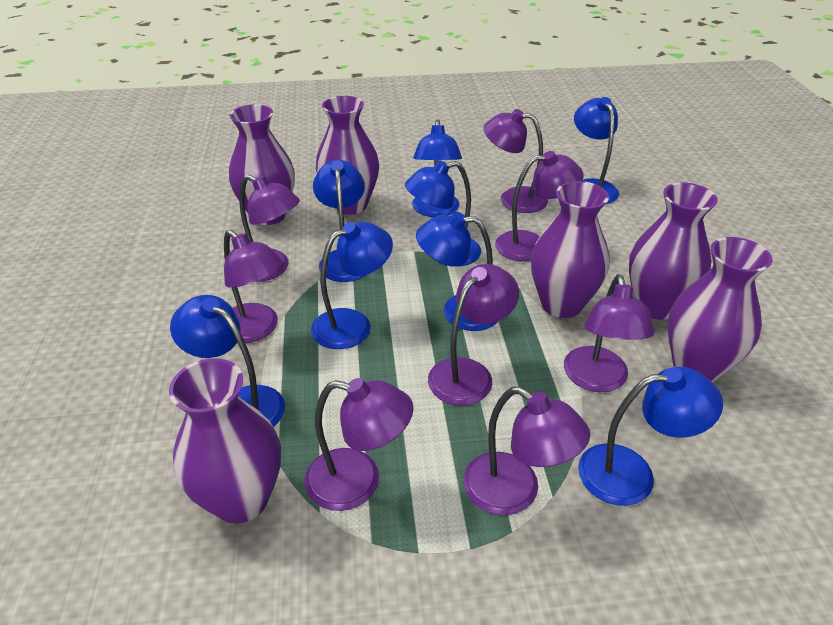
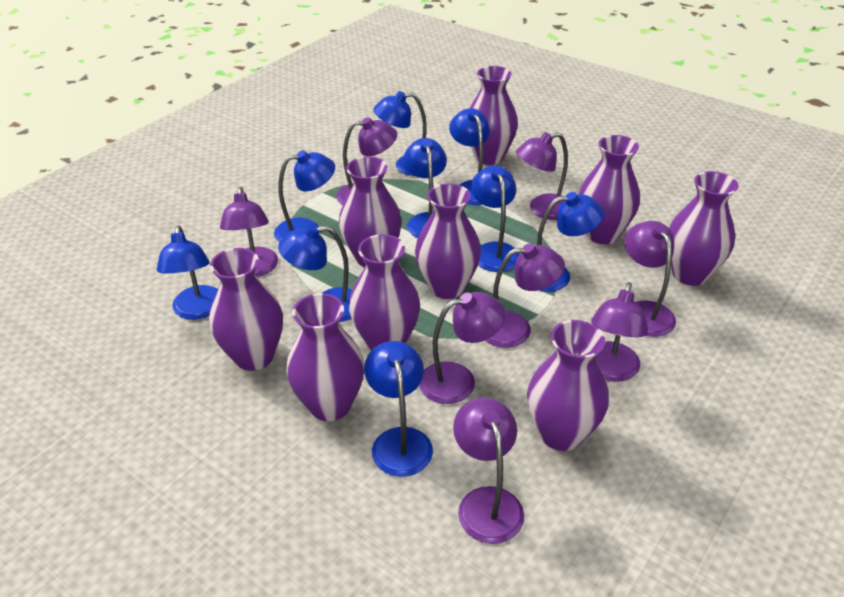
blue lamp: 8 -> 9
purple vase: 6 -> 9

